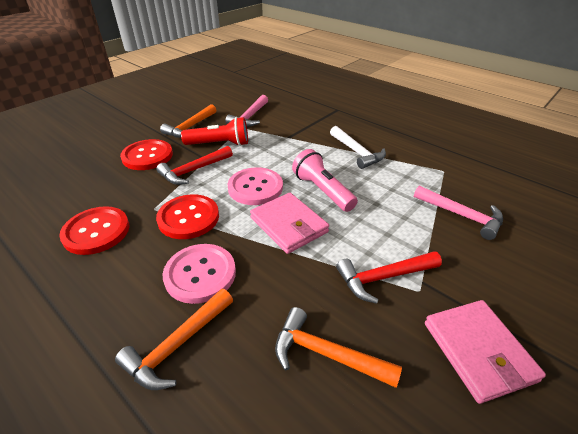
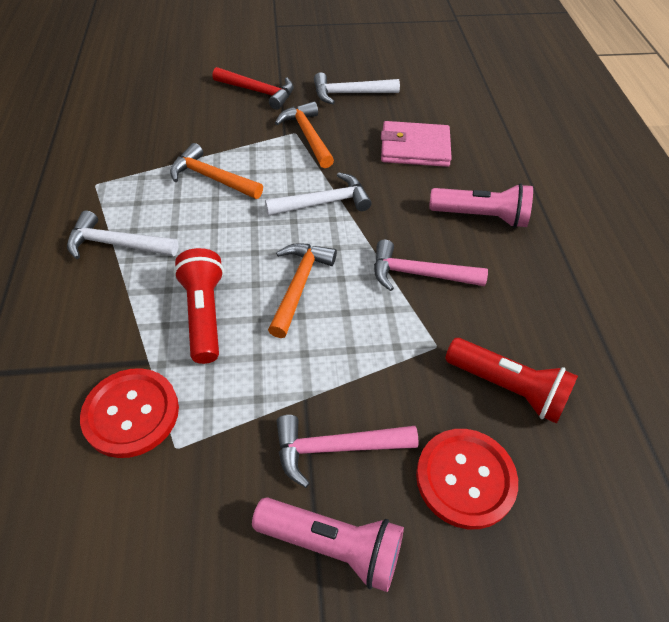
pink button: 2 -> 0
pink flashlight: 1 -> 2
pink wallet: 2 -> 1
red button: 3 -> 2
red flashlight: 1 -> 2
red hammer: 2 -> 1
white hammer: 1 -> 3

